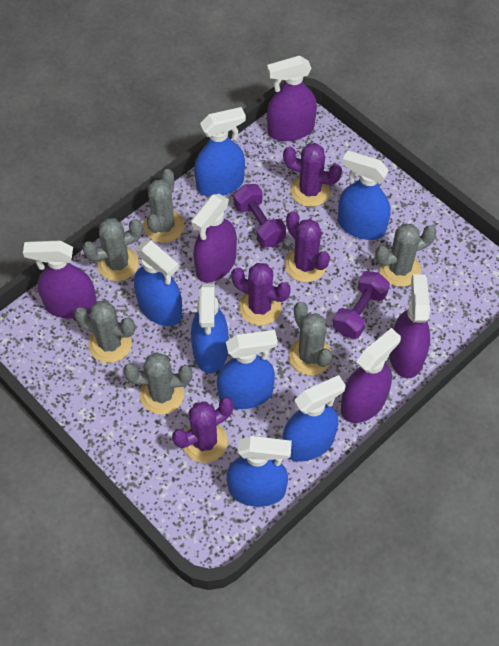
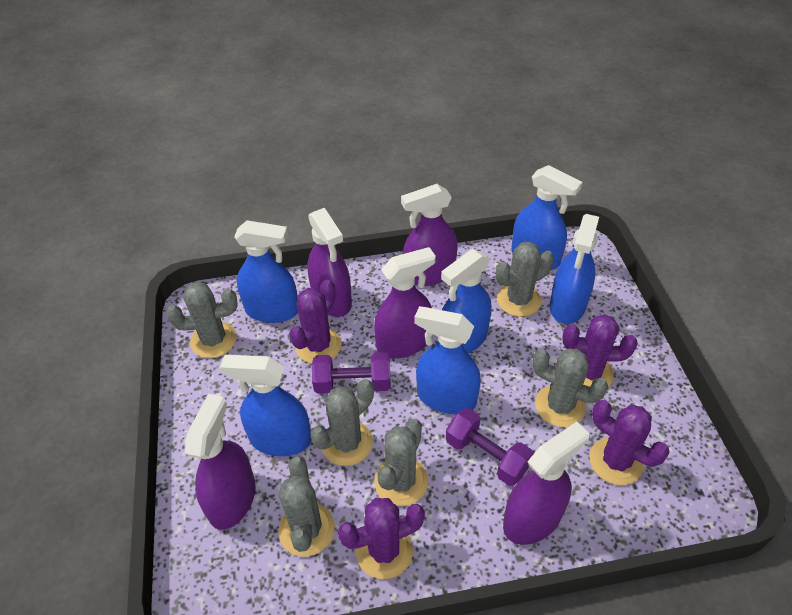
blue spray bottle: 7 -> 6

